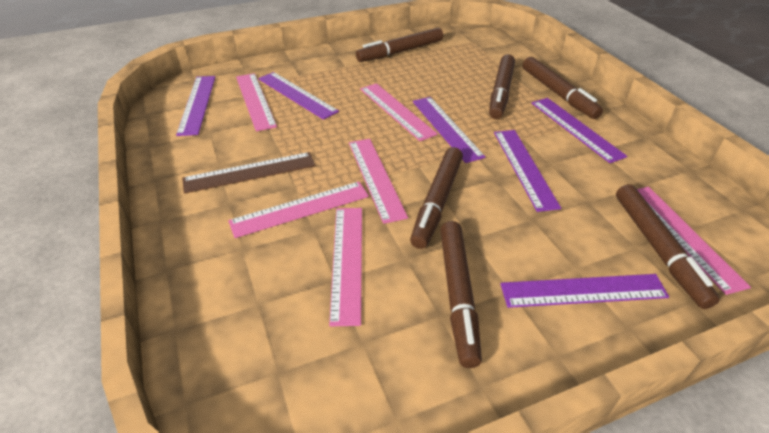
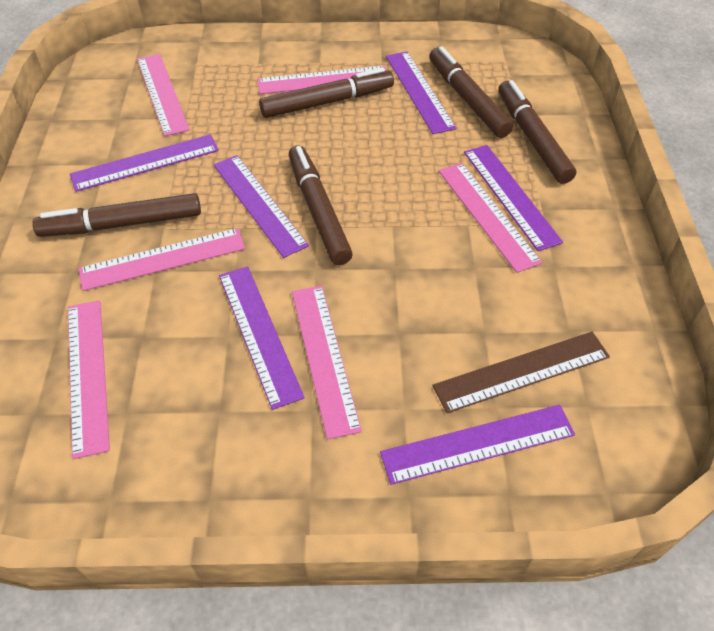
brown marker: 6 -> 5

